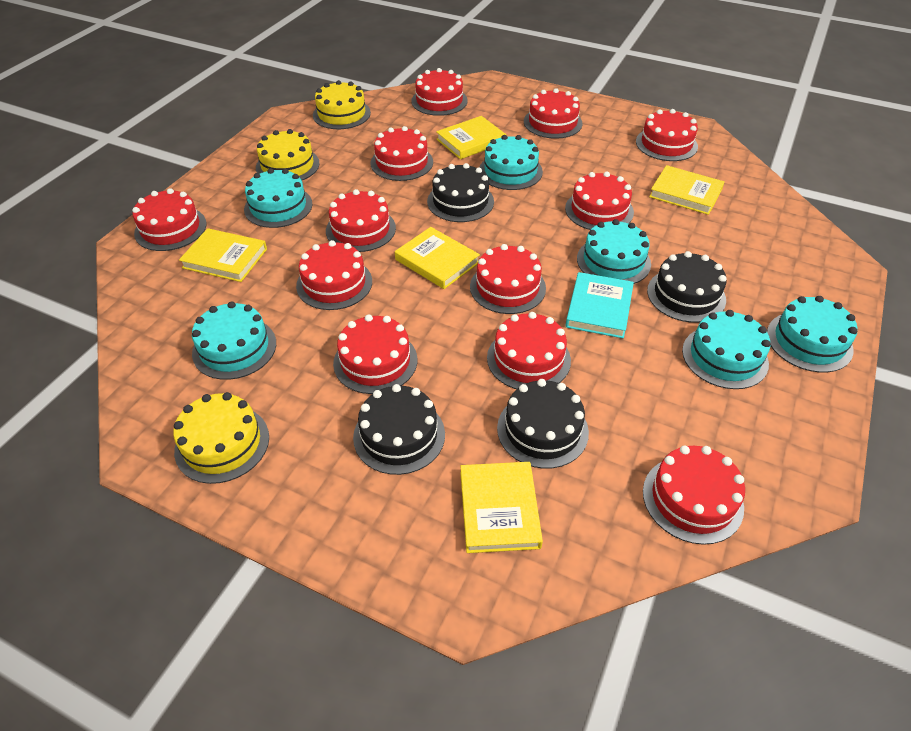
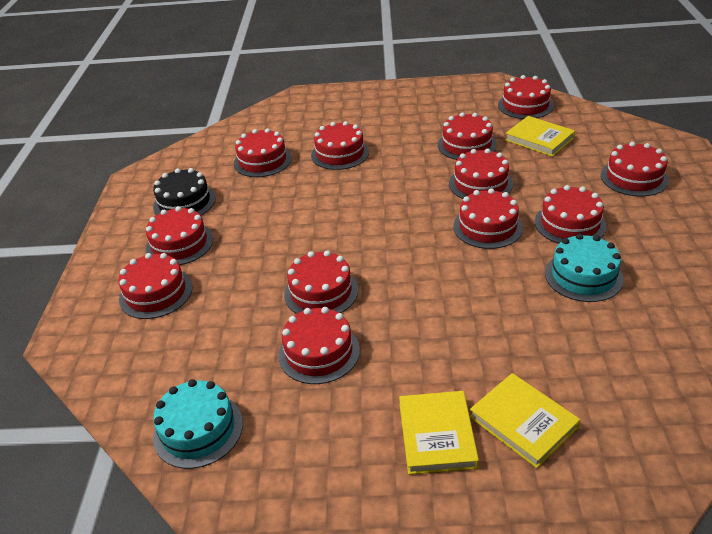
black cake: 4 -> 1
turquoise book: 1 -> 0
turquoise cake: 6 -> 2
yellow book: 5 -> 3
yellow cake: 3 -> 0

